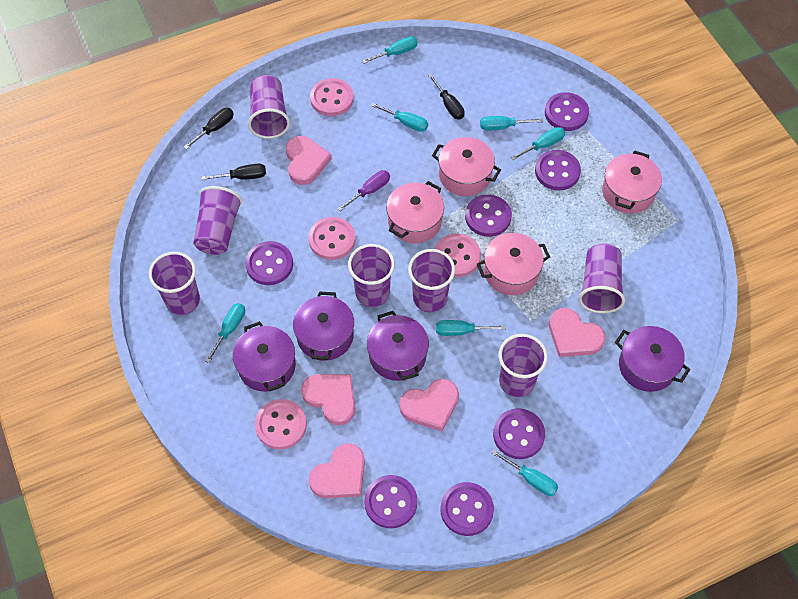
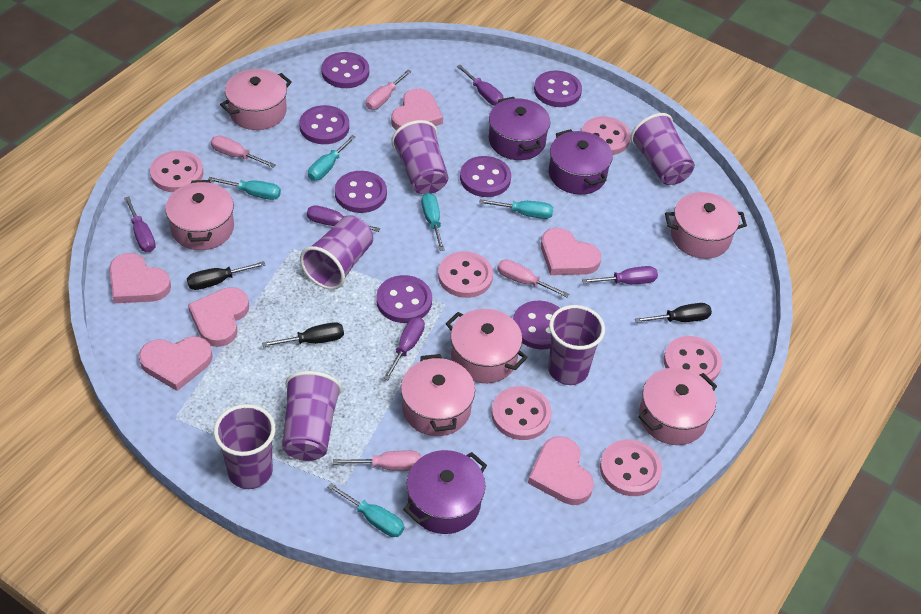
pink button: 4 -> 6
pink heart: 5 -> 6
pink pot: 4 -> 6
pink screwdriver: 0 -> 4
purple cup: 7 -> 6
purple pot: 4 -> 3
purple screwdriver: 1 -> 5
turquoise screwdriver: 7 -> 5

